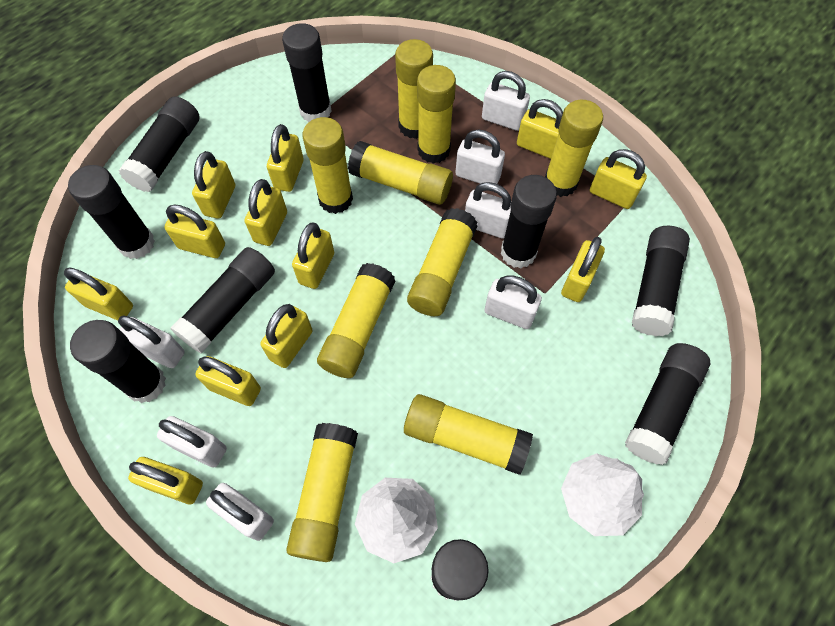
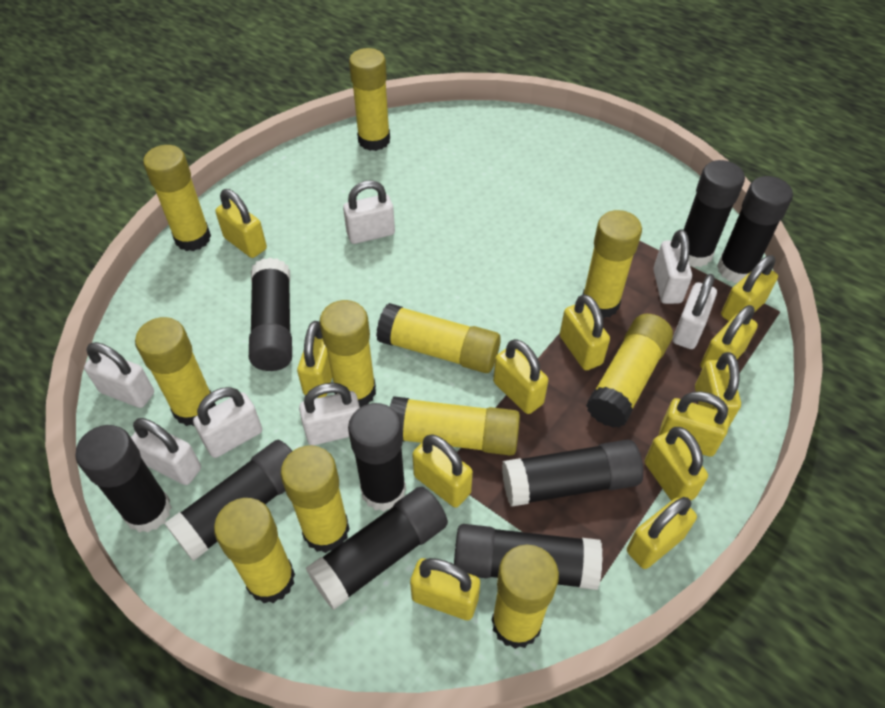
white tree: 2 -> 0
yellow glue stick: 9 -> 11

